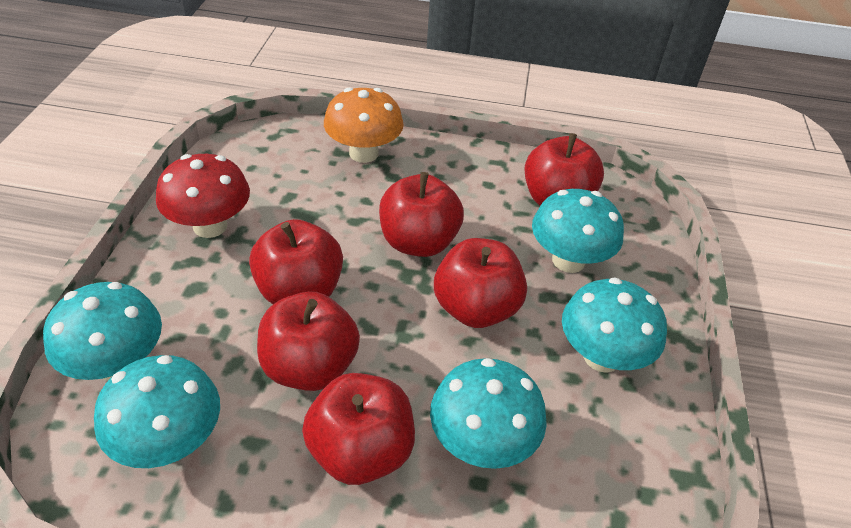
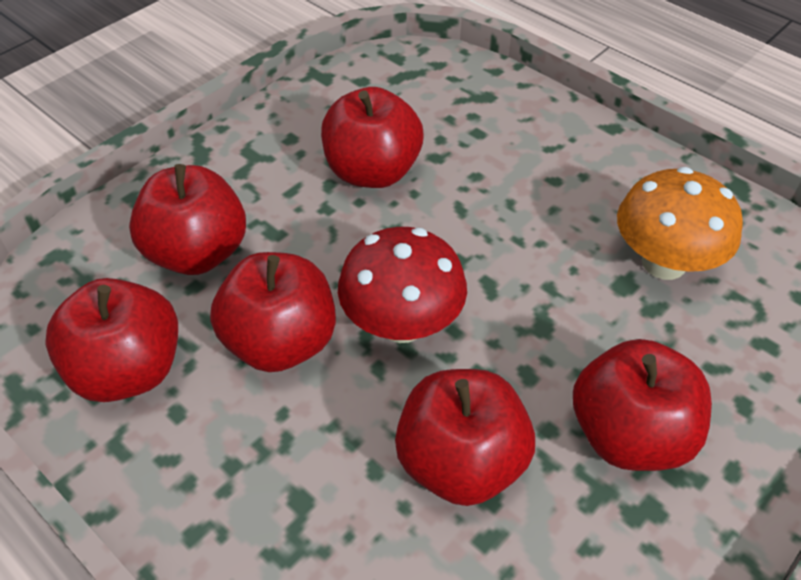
turquoise mushroom: 5 -> 0

